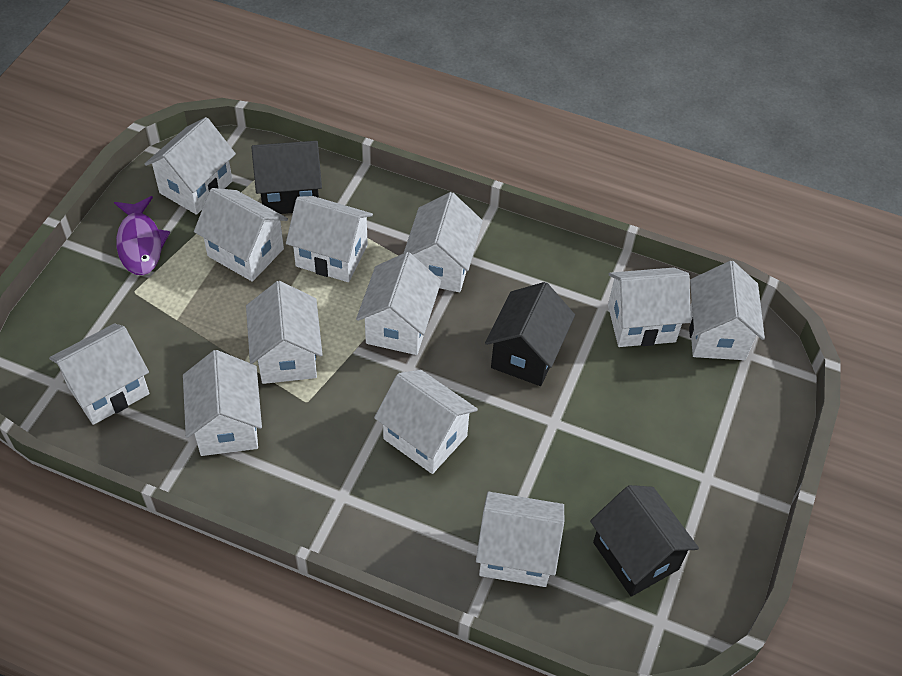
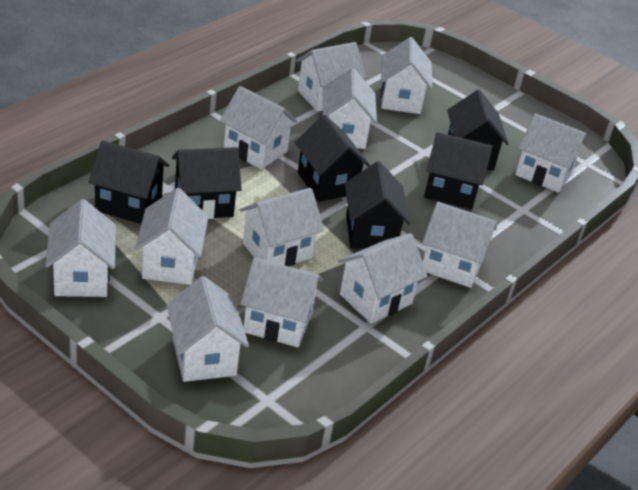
black house: 3 -> 6
purple fish: 1 -> 0

